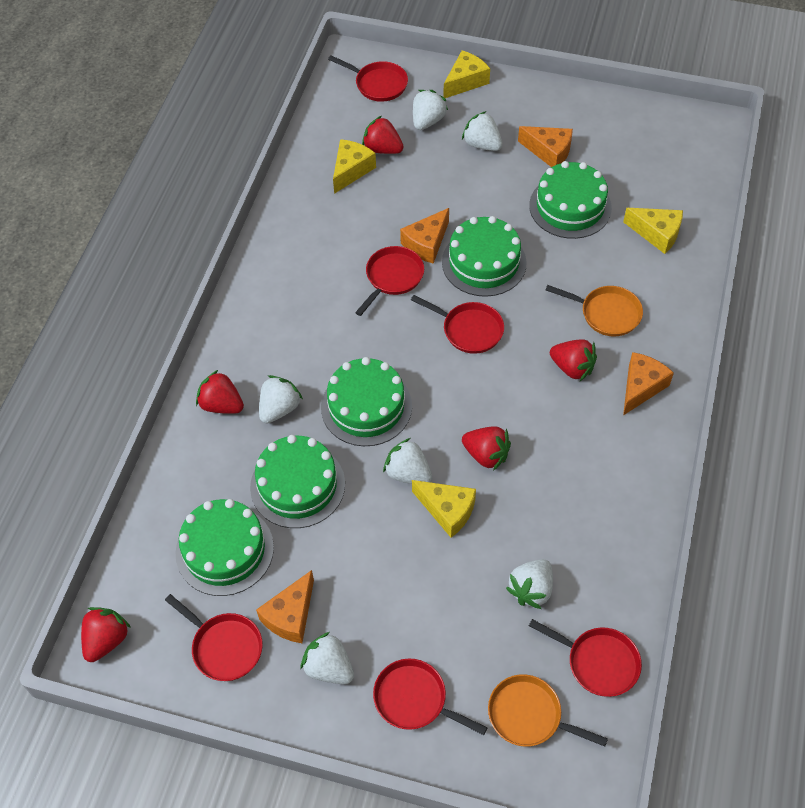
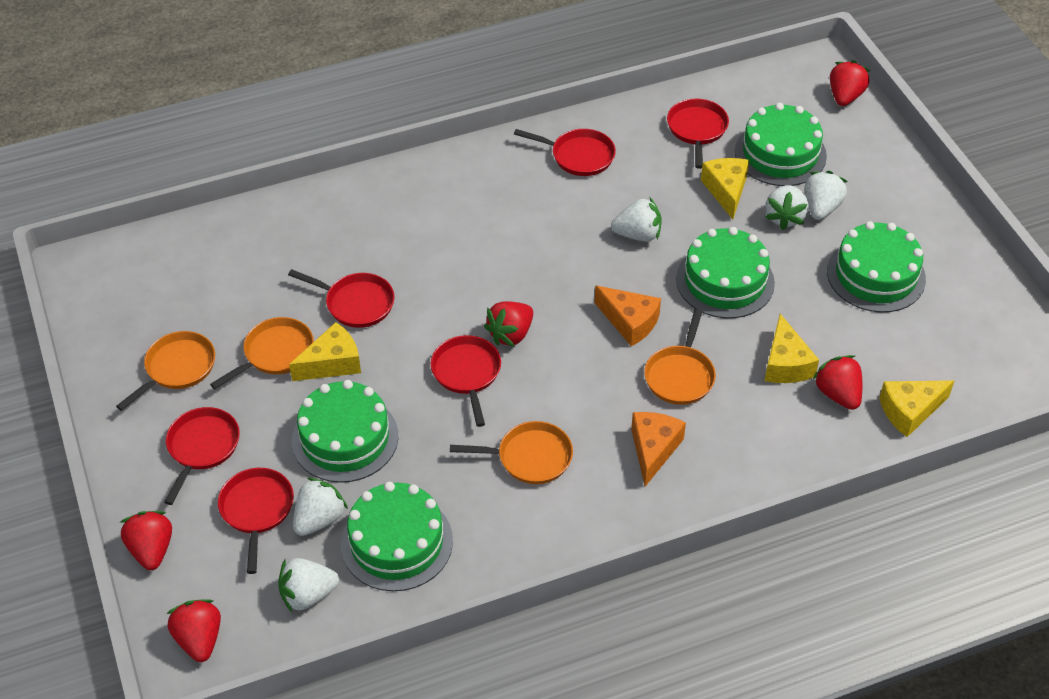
orange cheese: 4 -> 2
orange pan: 2 -> 4
white strawberry: 6 -> 5

